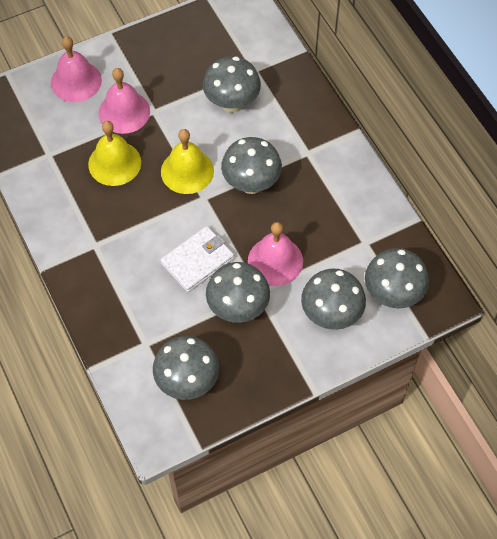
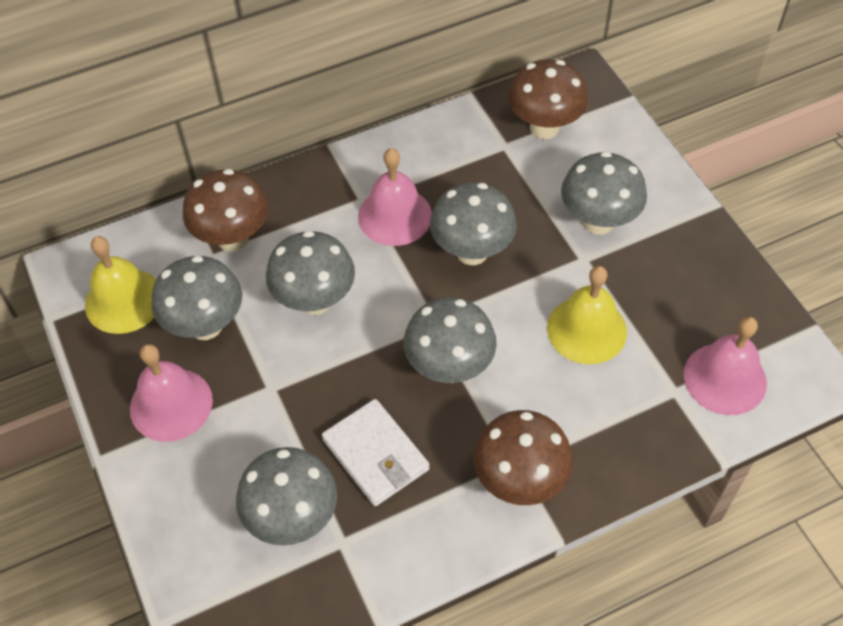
brown mushroom: 0 -> 3

